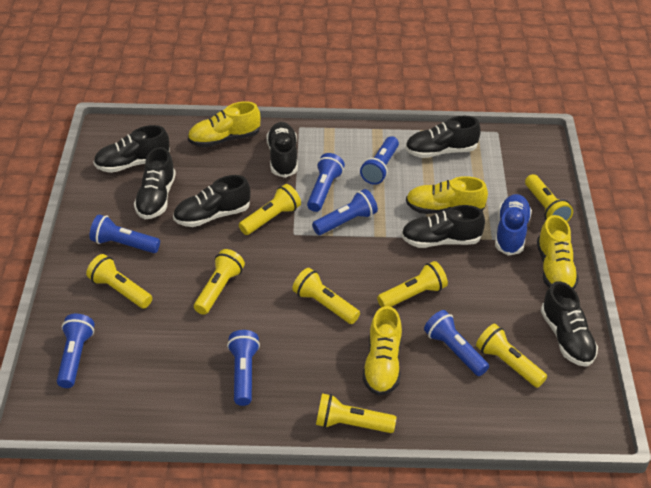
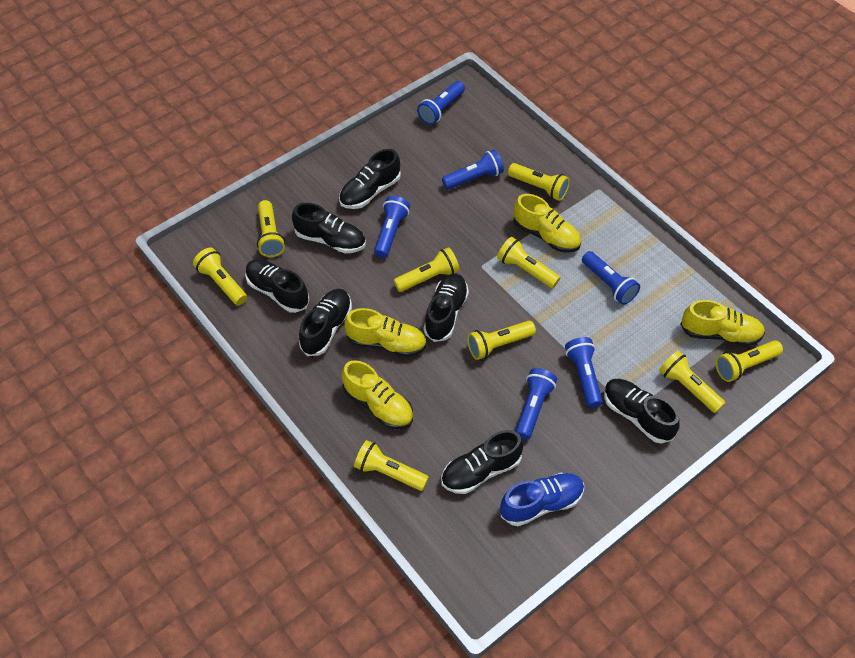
blue flashlight: 7 -> 6
yellow flashlight: 8 -> 9

